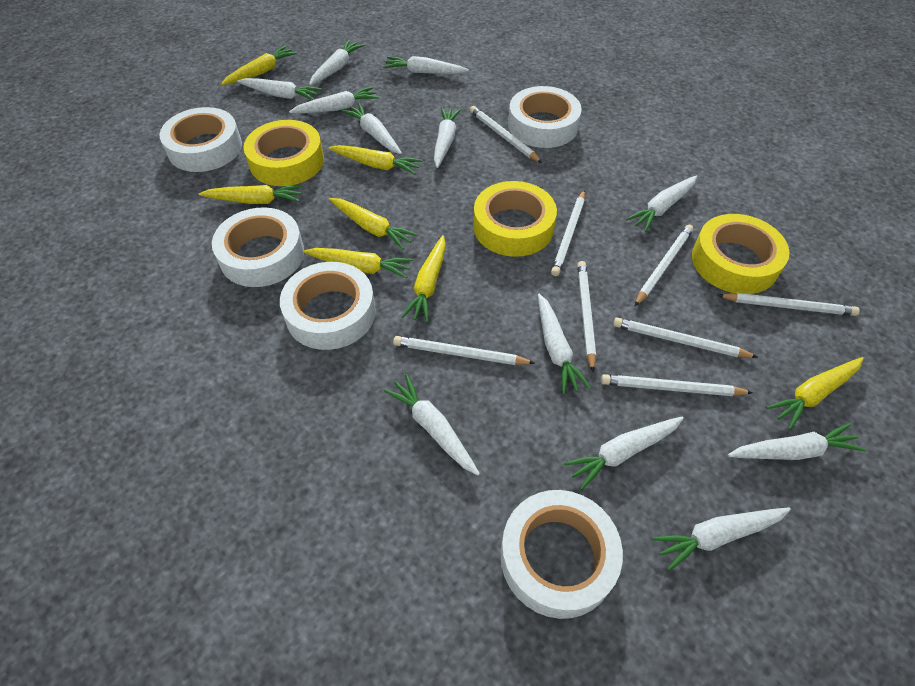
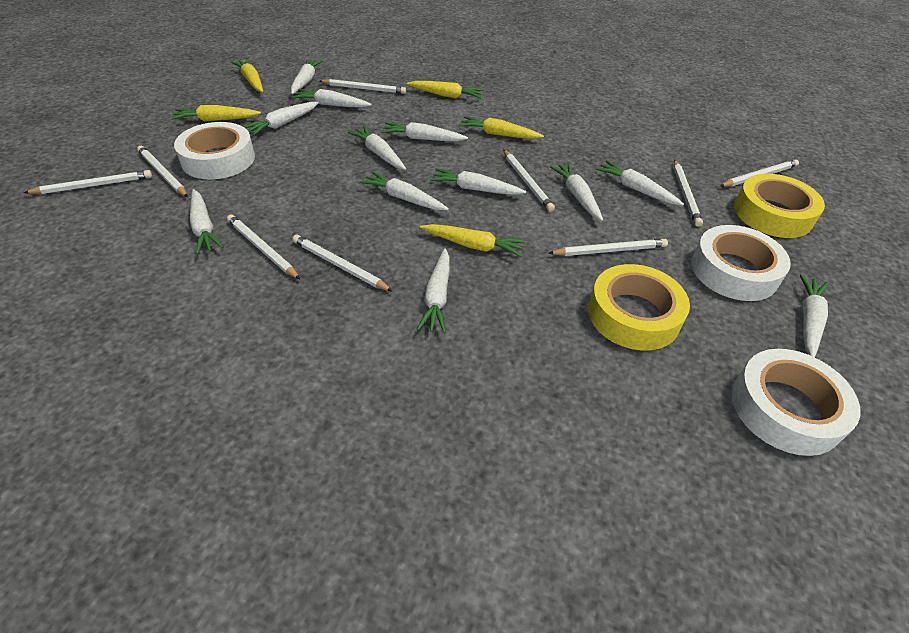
white pencil: 8 -> 9
white tape: 5 -> 3
yellow carrot: 7 -> 5
yellow tape: 3 -> 2

